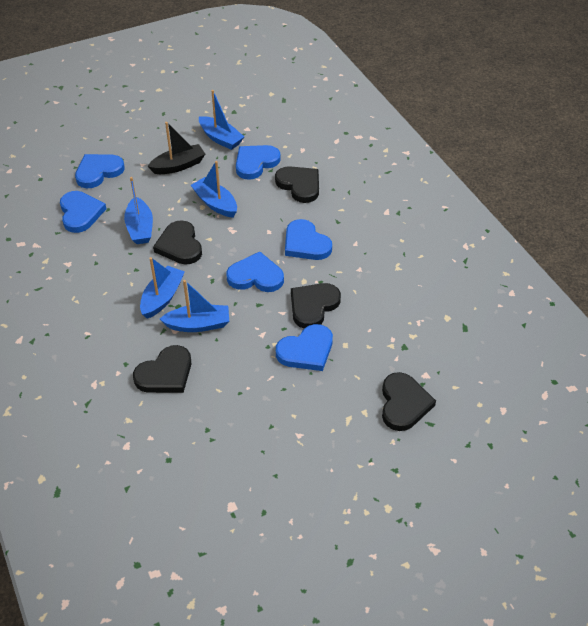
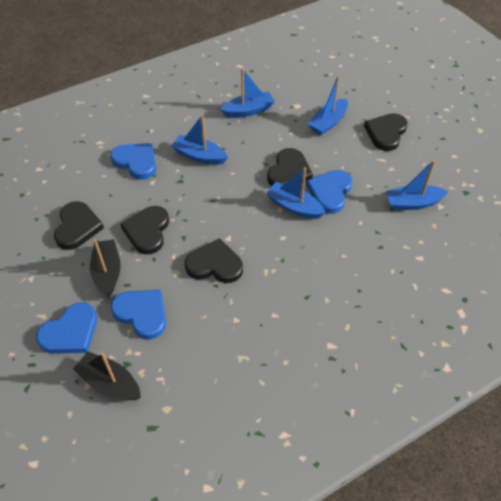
black boat: 1 -> 2
blue heart: 6 -> 4

